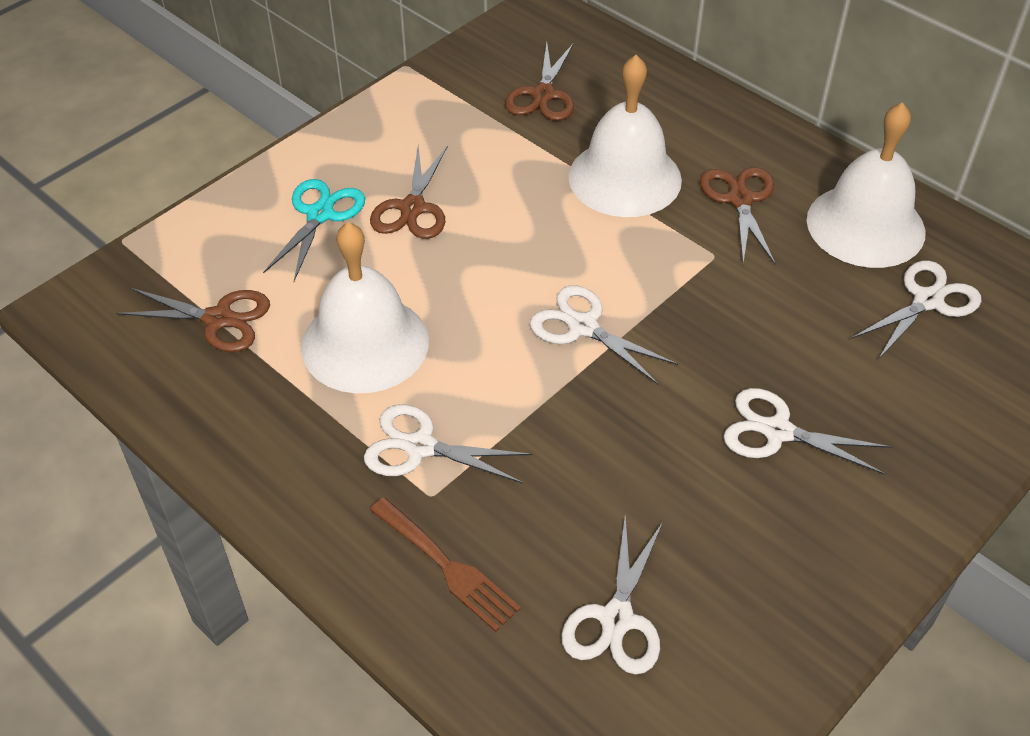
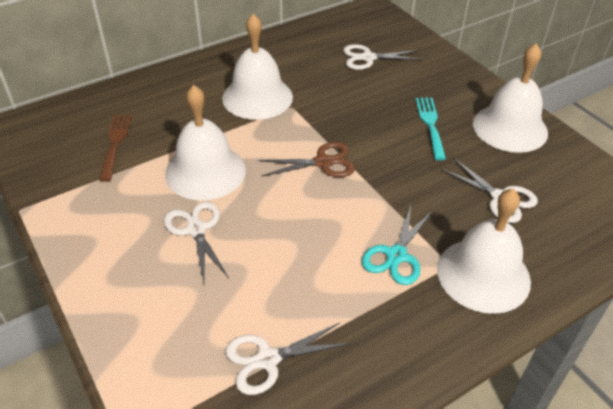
brown scissors: 4 -> 1
turquoise fork: 0 -> 1
white bell: 3 -> 4
white scissors: 5 -> 4

